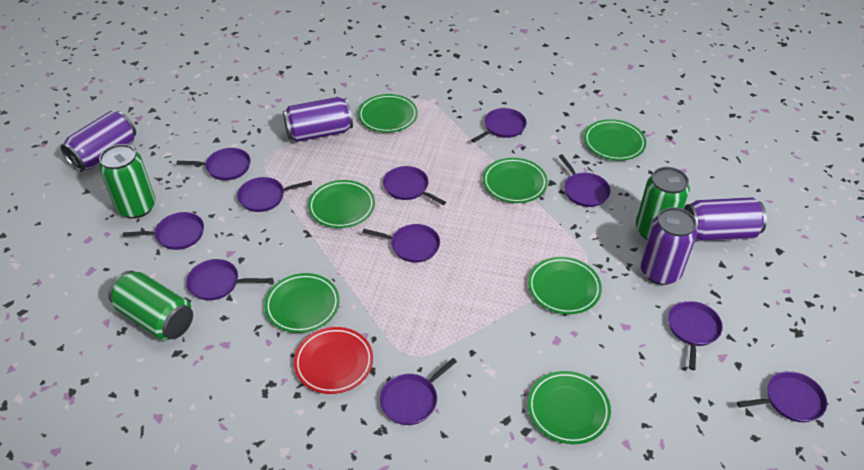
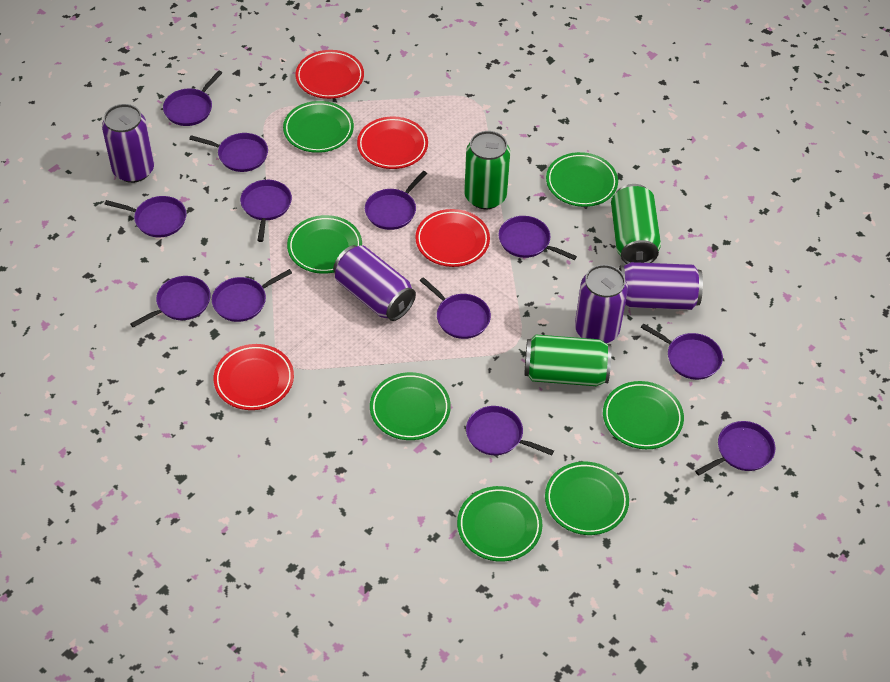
purple pan: 11 -> 12
red plate: 1 -> 4

